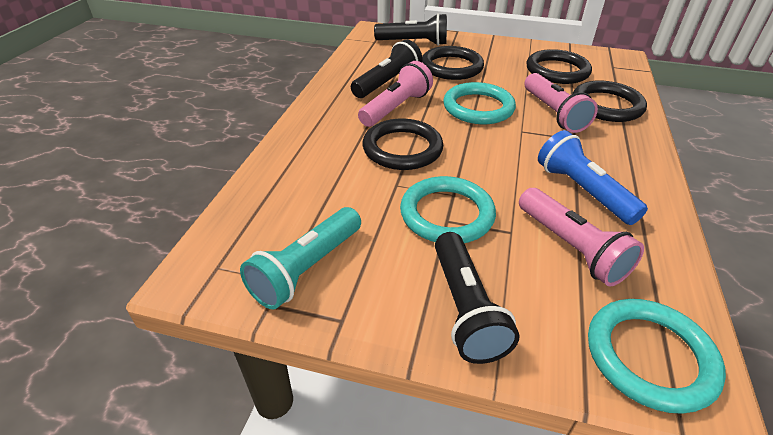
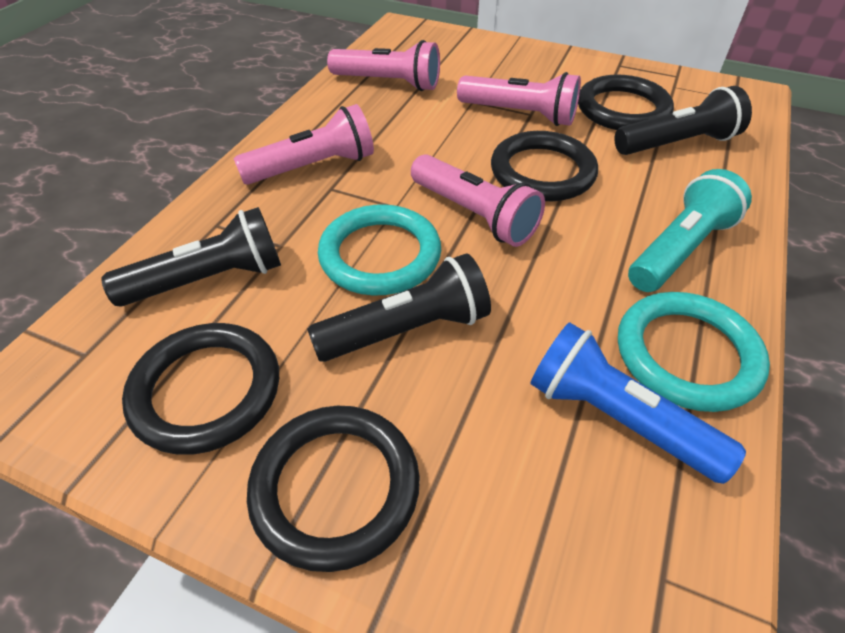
pink flashlight: 3 -> 4
turquoise ring: 3 -> 2

